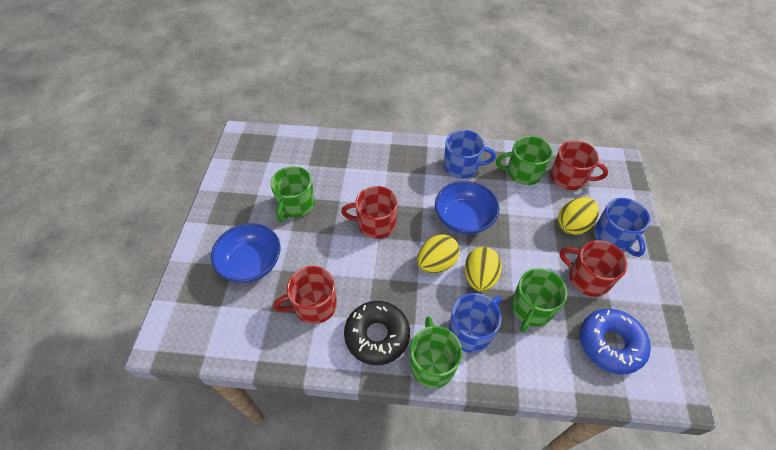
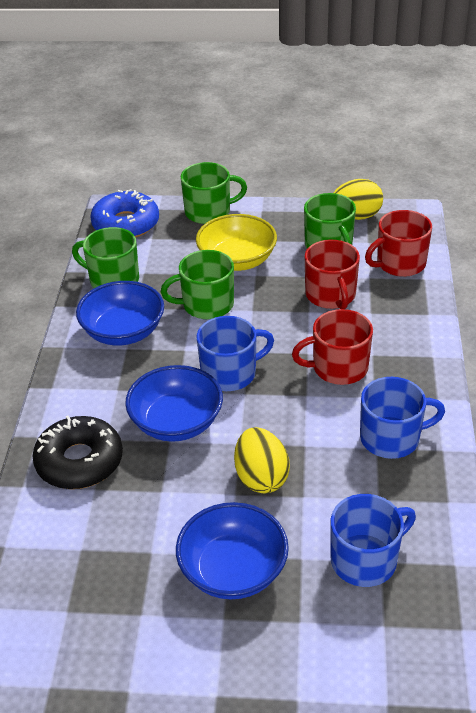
blue bowl: 2 -> 3
red mug: 4 -> 3
yellow bowl: 0 -> 1
yellow egg: 3 -> 2

